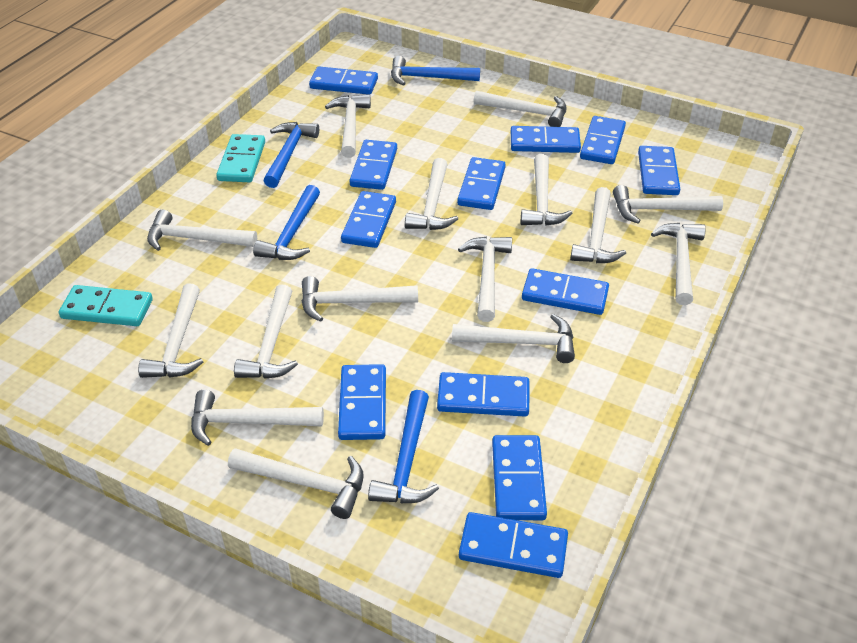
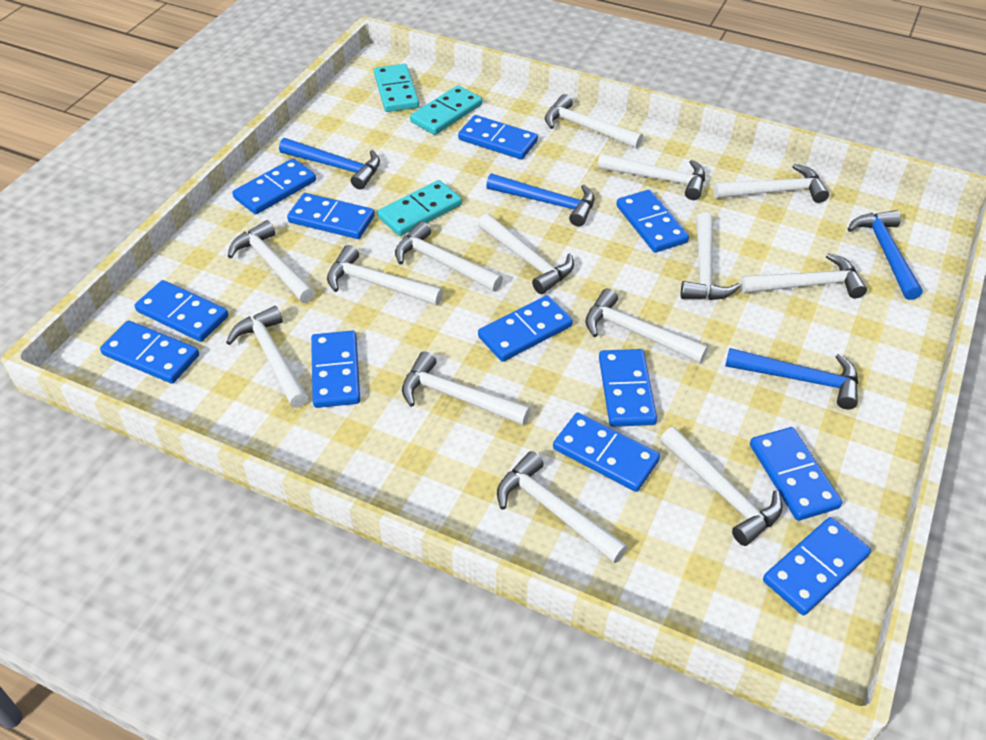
turquoise domino: 2 -> 3
white hammer: 15 -> 14

